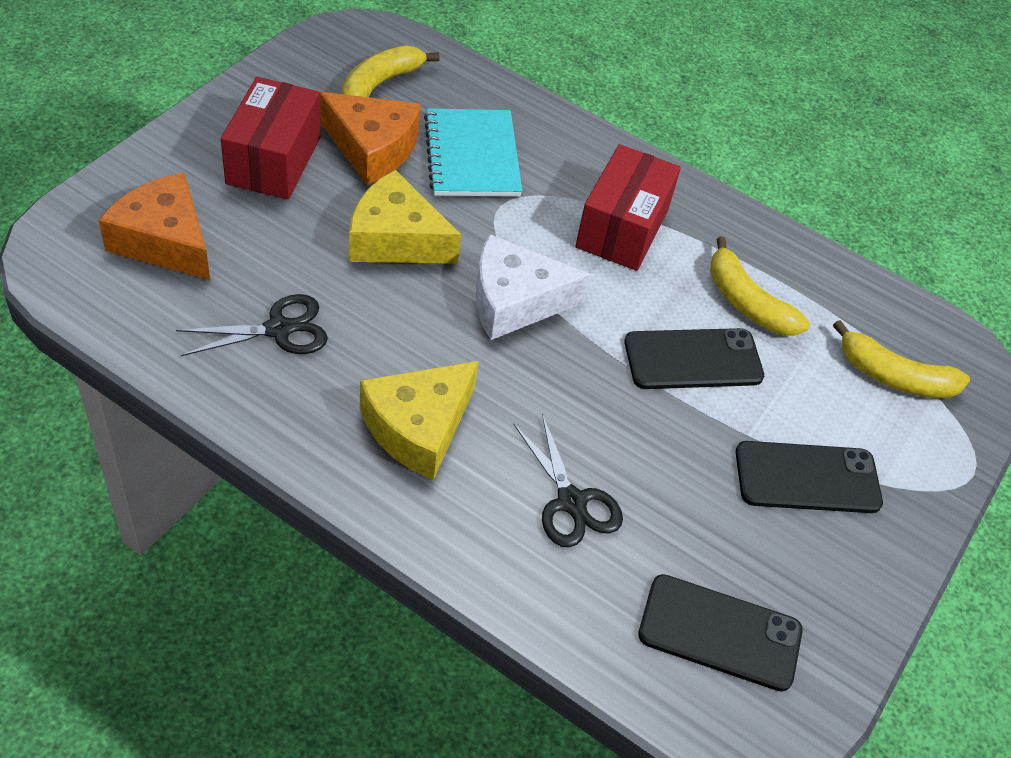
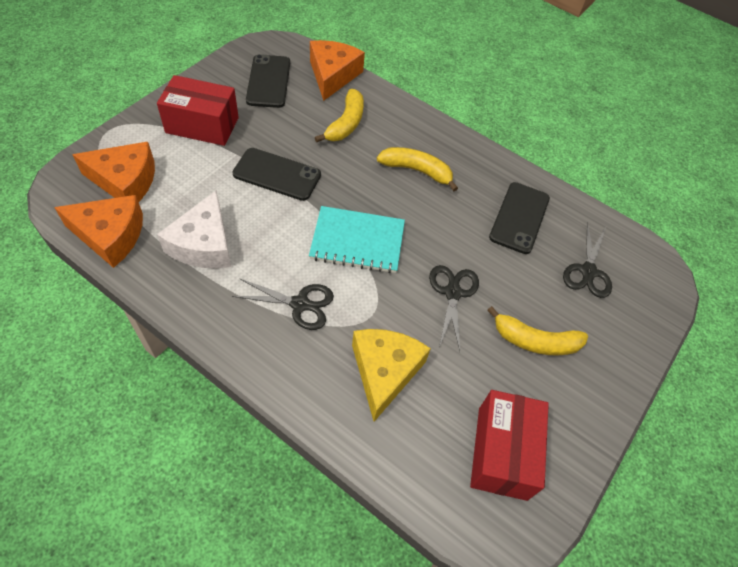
black scissors: 2 -> 3
orange cheese: 2 -> 3
yellow cheese: 2 -> 1

